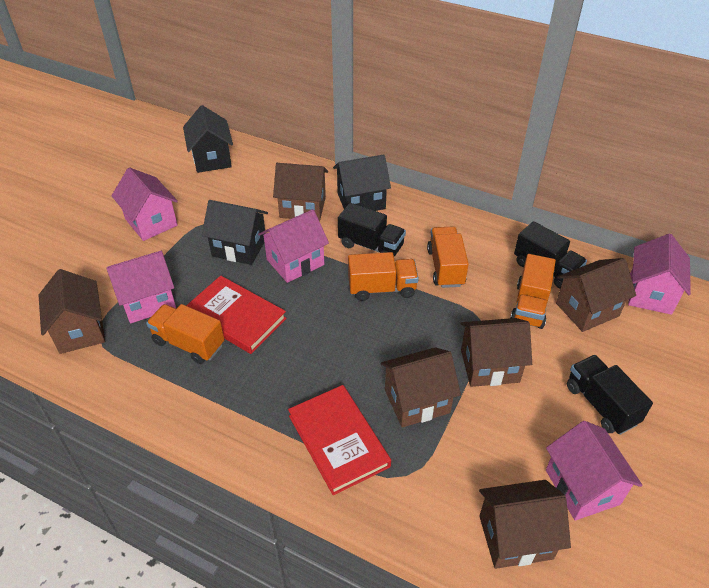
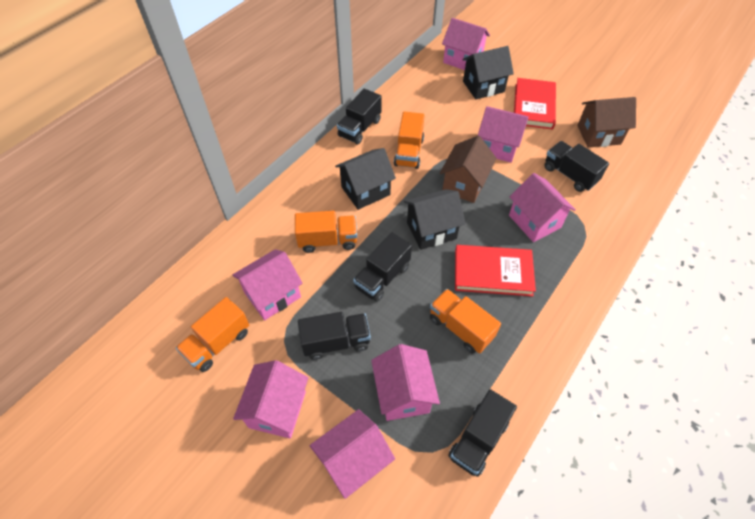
black truck: 3 -> 5
brown house: 6 -> 2
pink house: 5 -> 7

